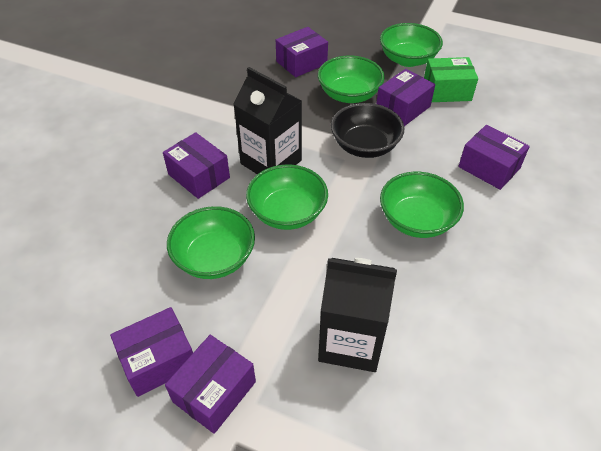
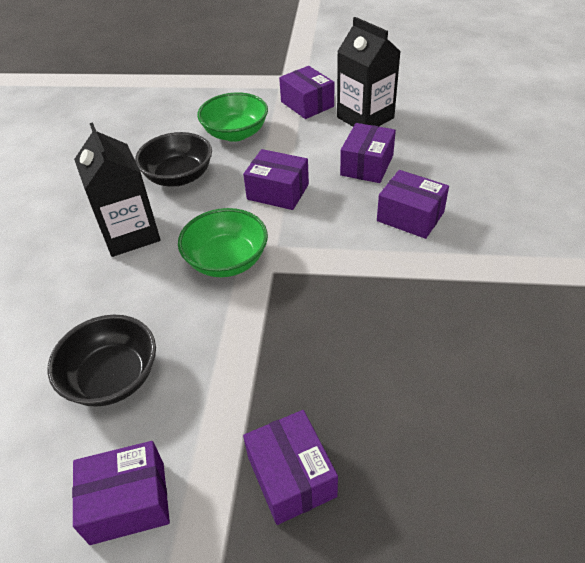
black bowl: 1 -> 2
green bowl: 5 -> 2
green box: 1 -> 0

